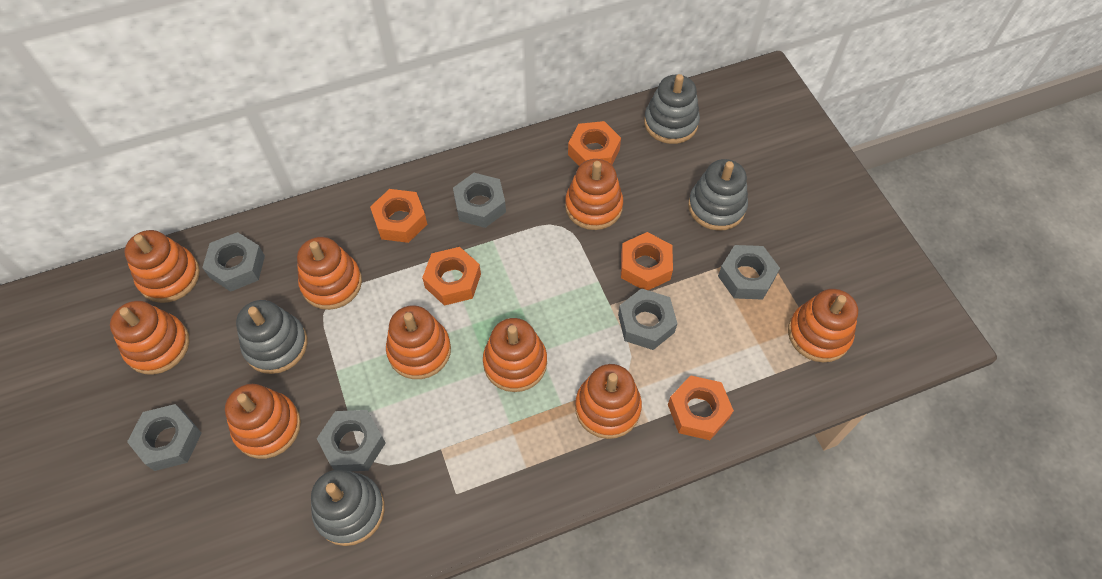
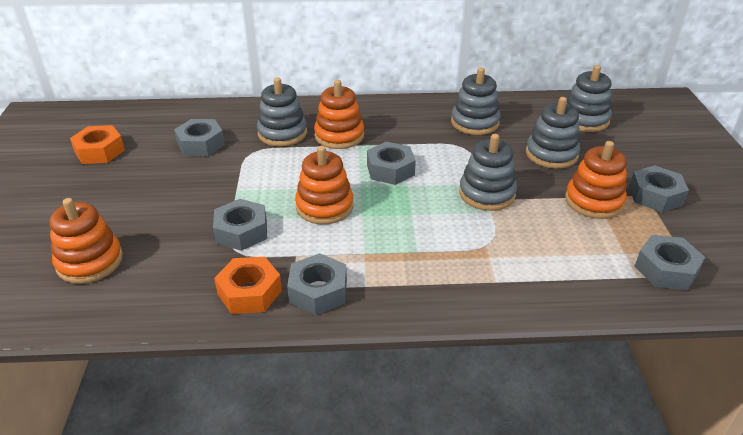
grey stacking toy: 4 -> 5
orange nut: 5 -> 2
orange stacking toy: 9 -> 4

